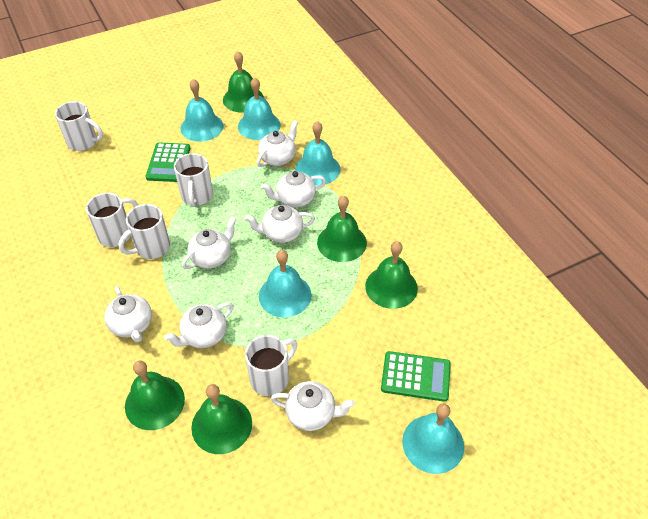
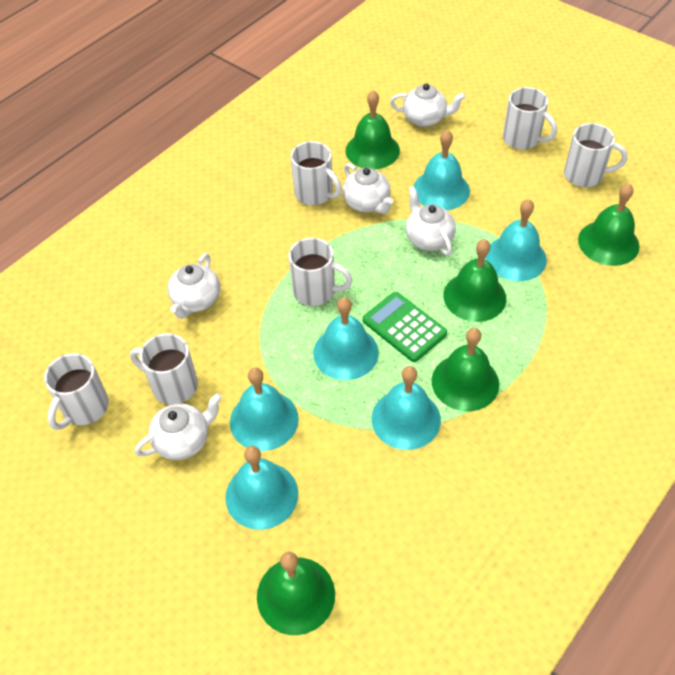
green calculator: 2 -> 1
turquoise bell: 5 -> 6
white mug: 5 -> 6
white teapot: 7 -> 5

